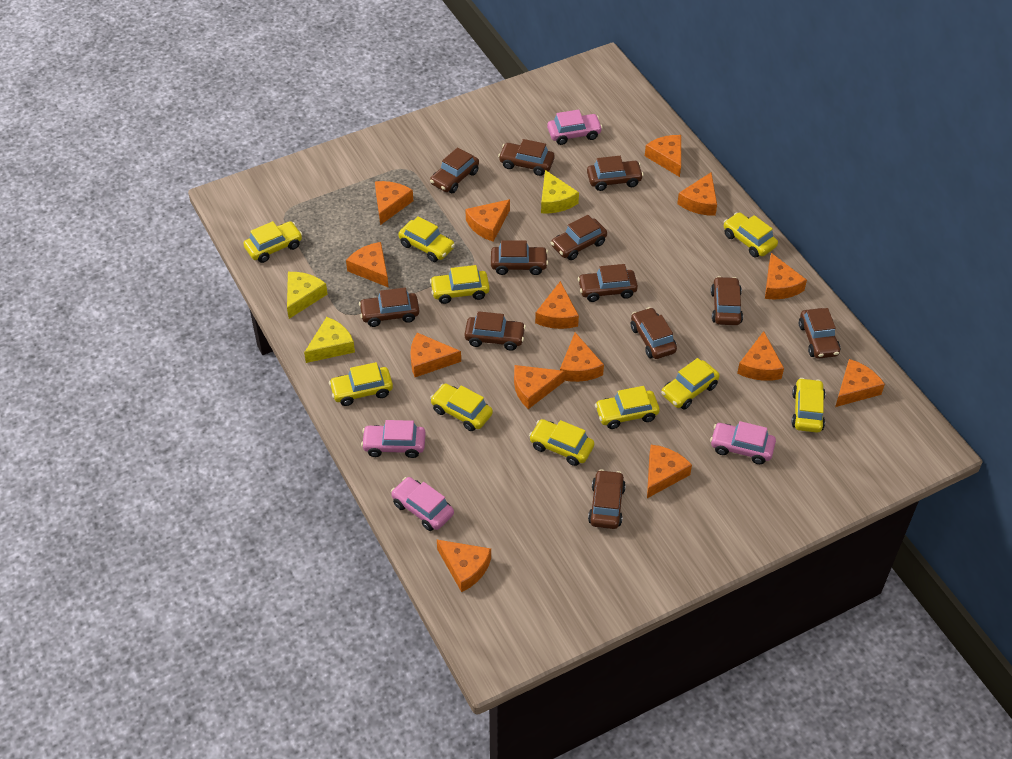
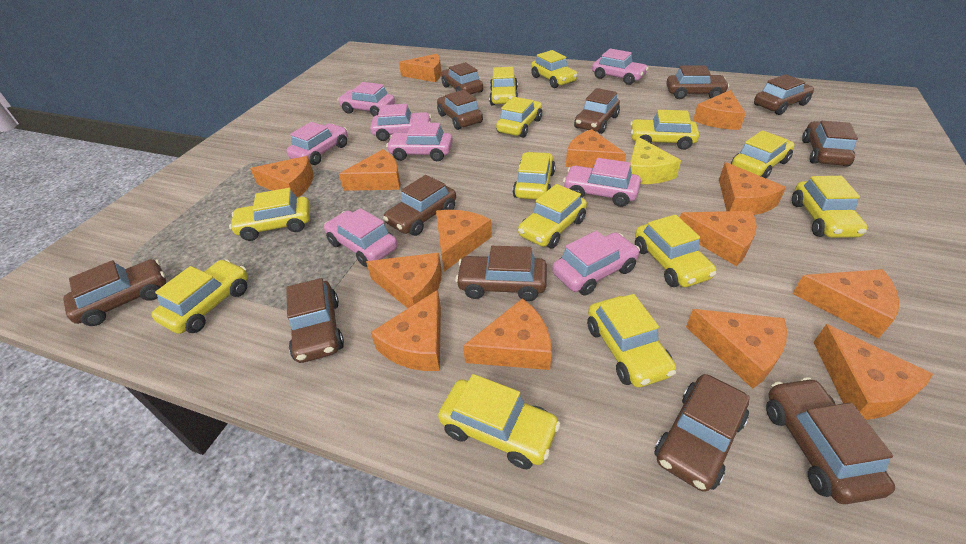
pink car: 4 -> 8
yellow car: 10 -> 13
yellow cheese: 3 -> 1

